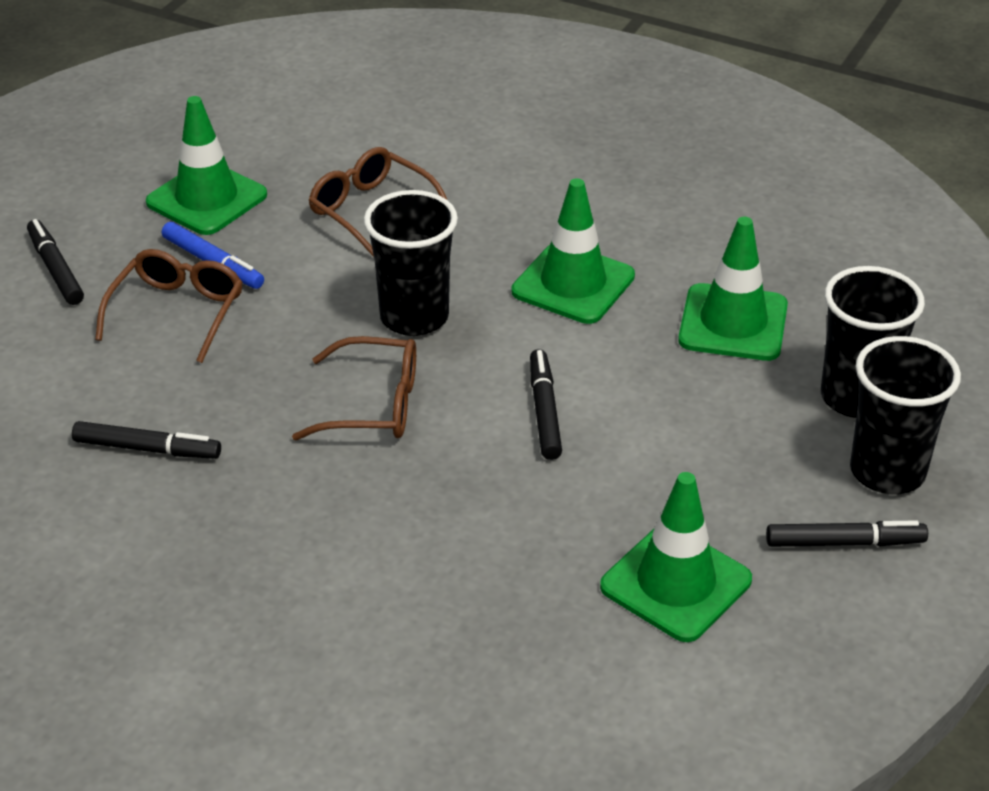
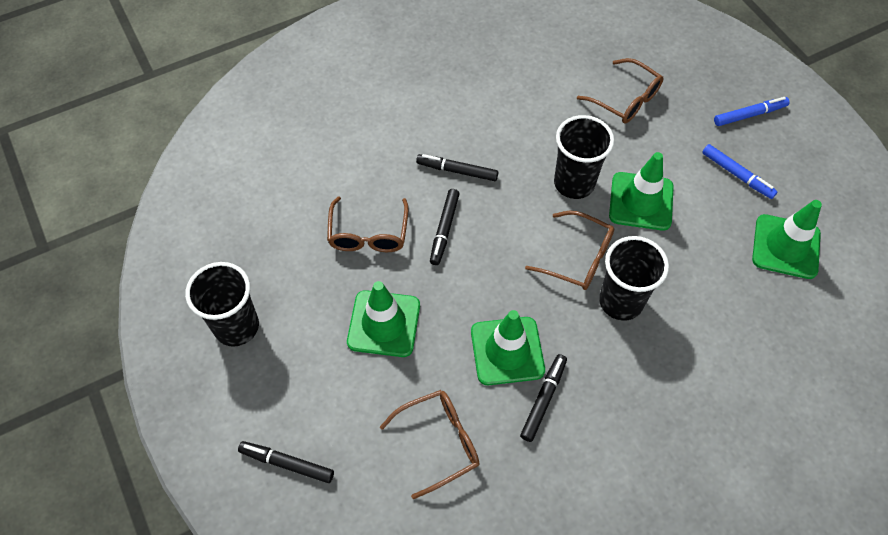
blue marker: 1 -> 2
brown glasses: 3 -> 4

